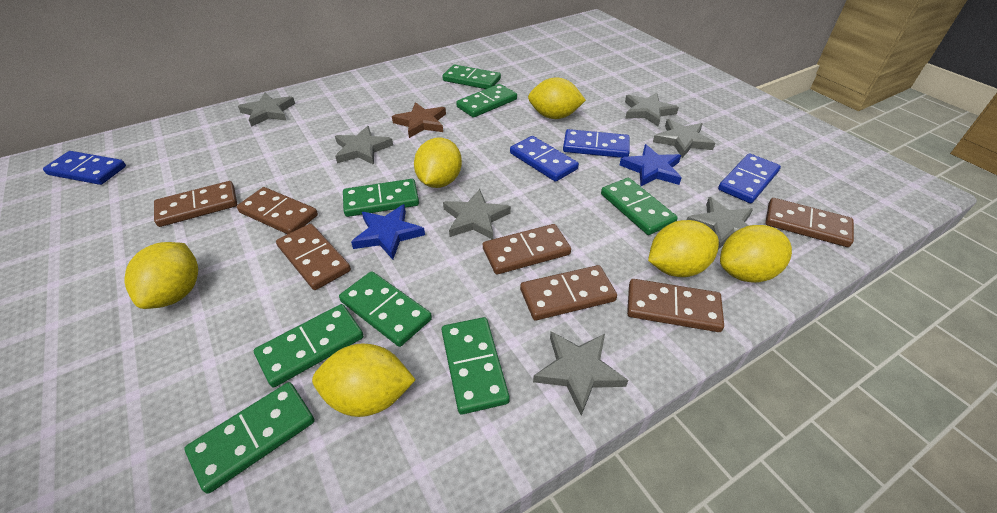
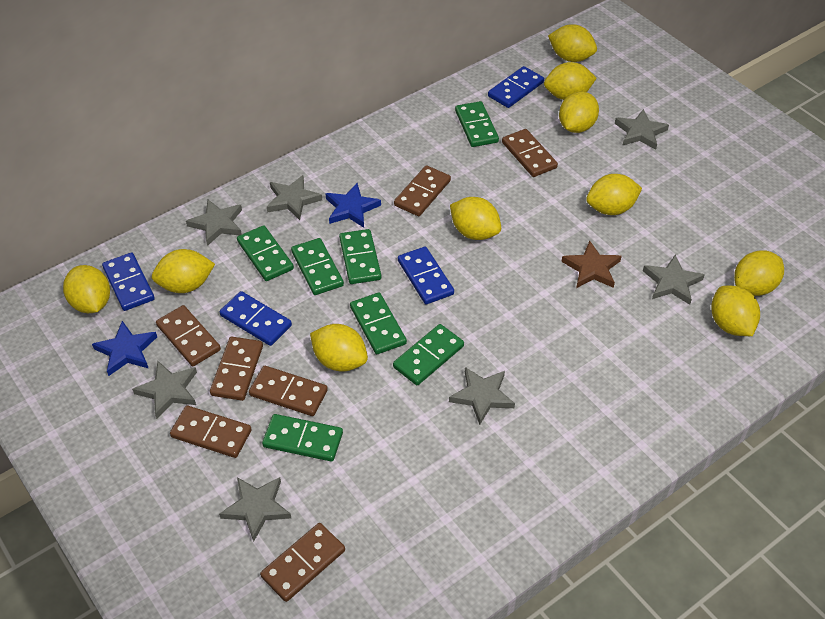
green domino: 8 -> 7
yellow lemon: 6 -> 10

